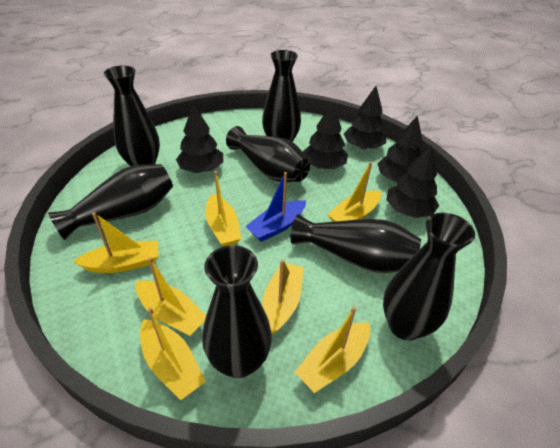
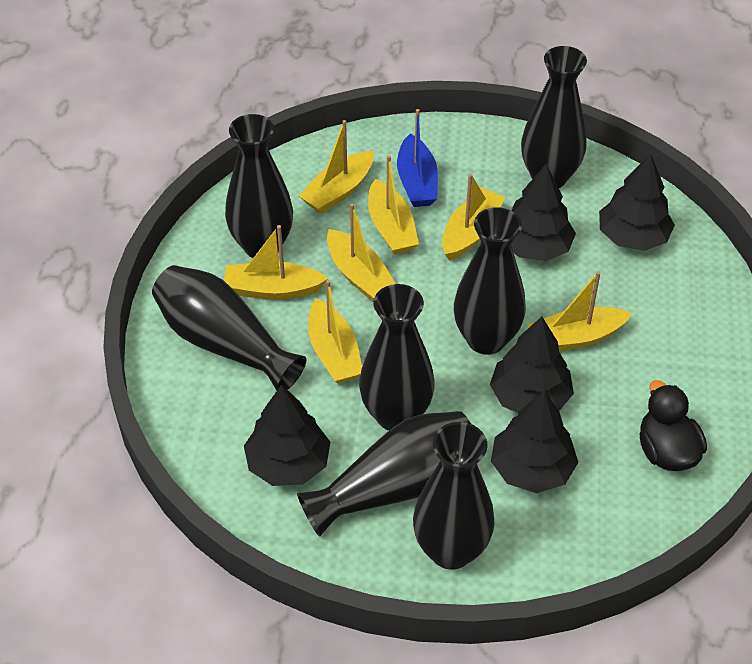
black duck: 0 -> 1

